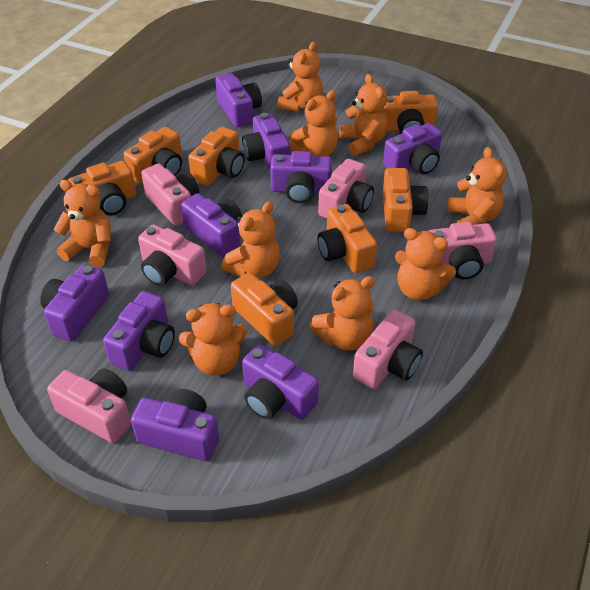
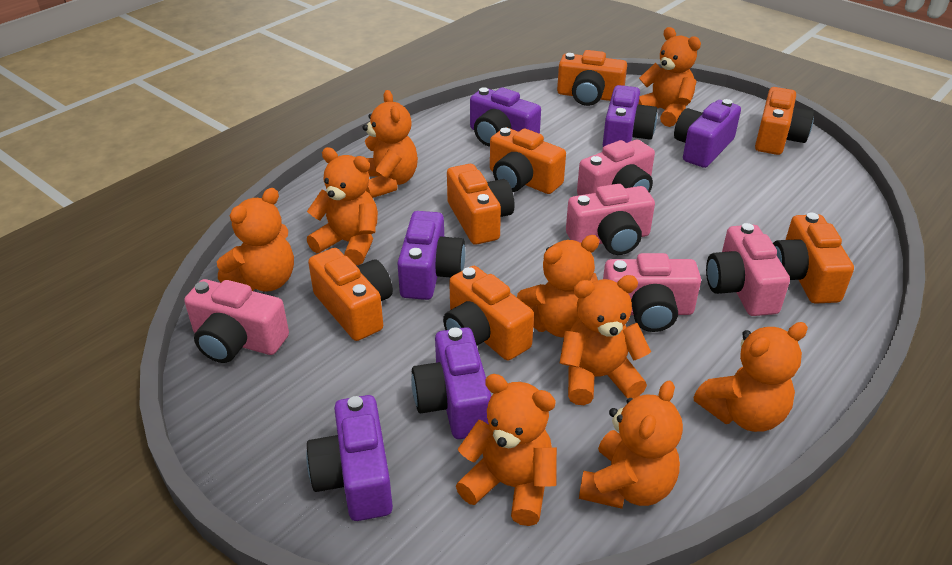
pink camera: 6 -> 5
purple camera: 9 -> 6

